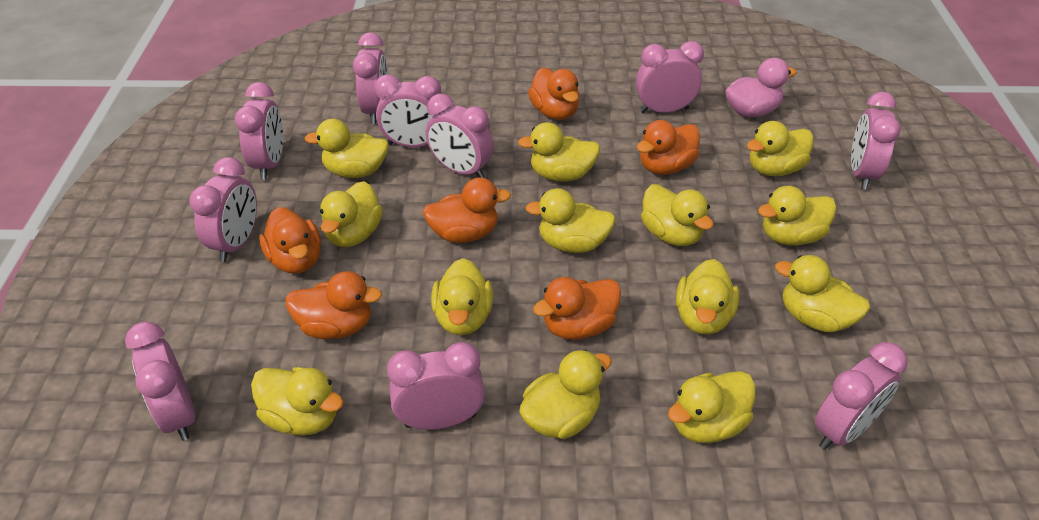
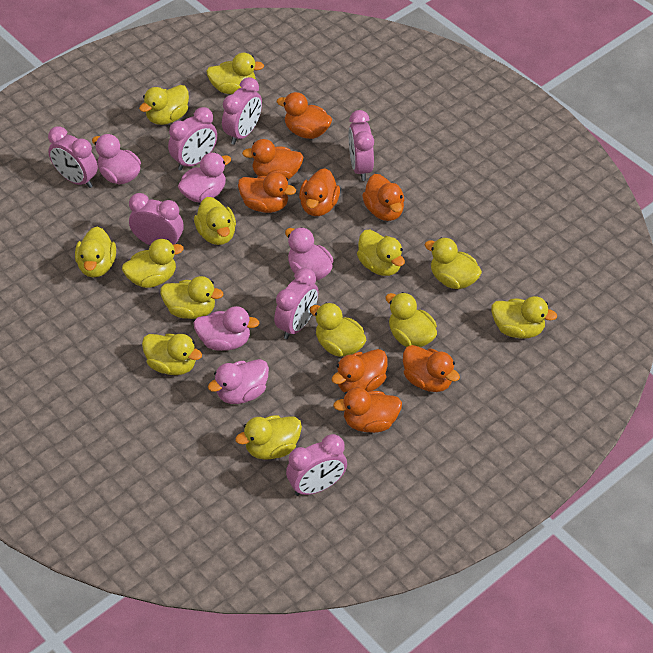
orange duck: 6 -> 8
pink clock: 10 -> 7
pink duck: 1 -> 5

